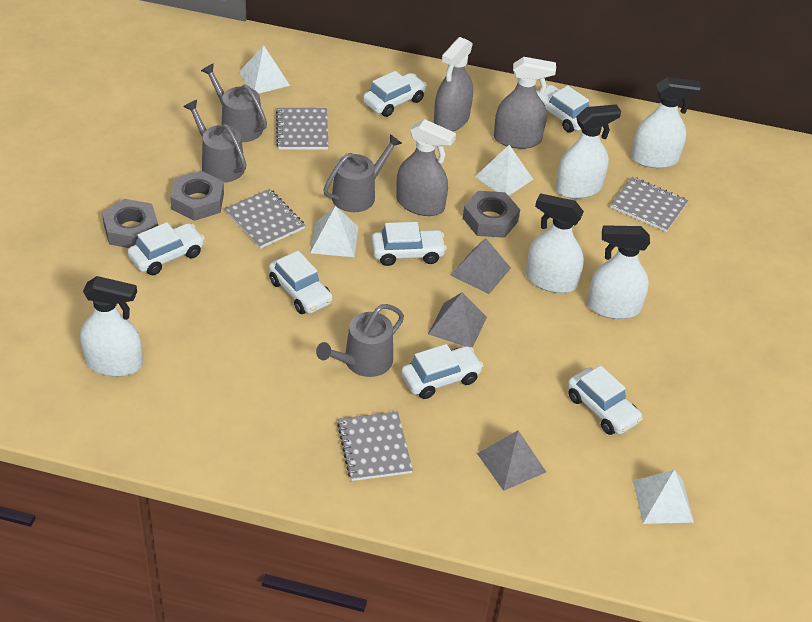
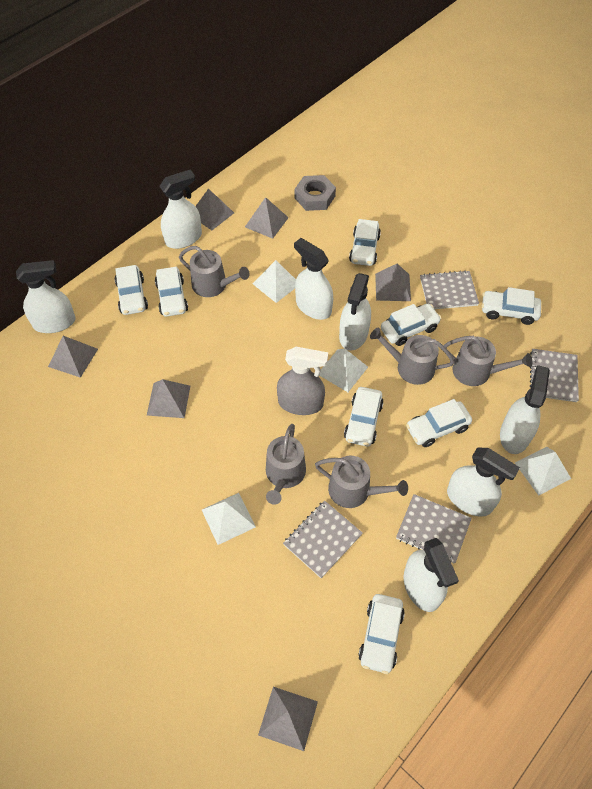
grey nut: 3 -> 1
grey pyramid: 3 -> 6
grey spray bottle: 3 -> 1
grey watering can: 4 -> 5
white car: 7 -> 8
white spray bottle: 5 -> 7

